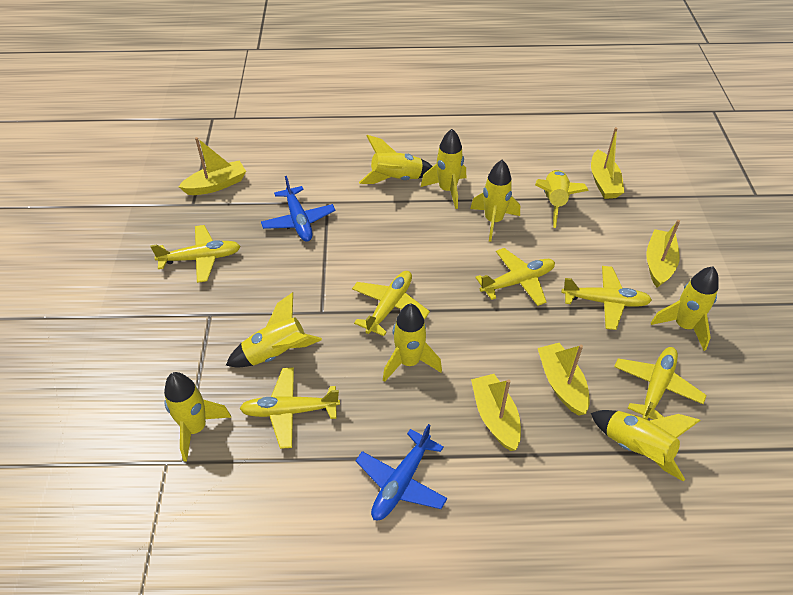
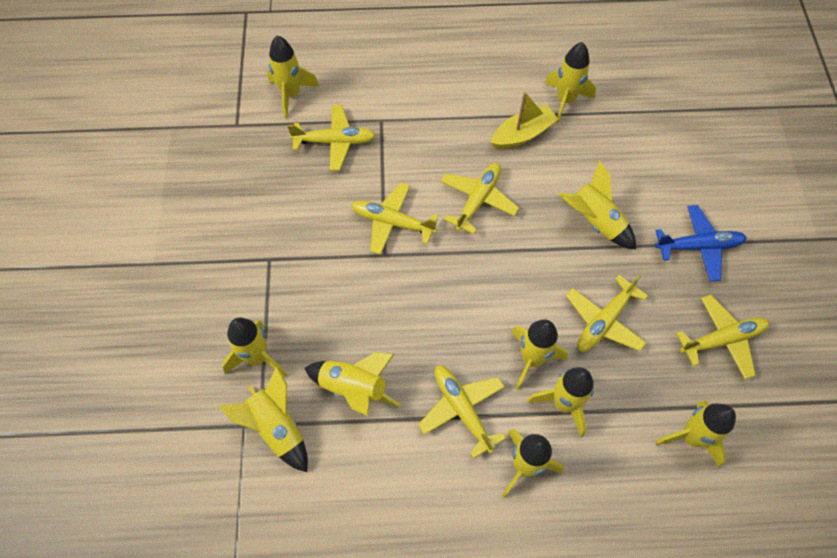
blue plane: 2 -> 1
yellow boat: 5 -> 1
yellow rocket: 9 -> 10

